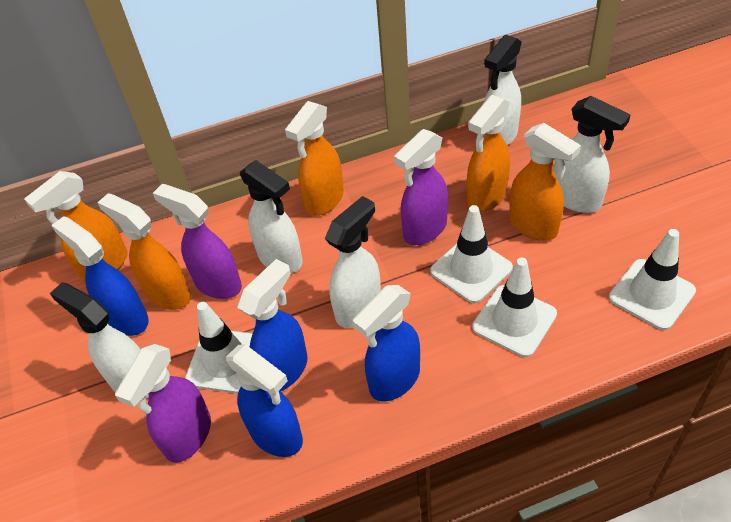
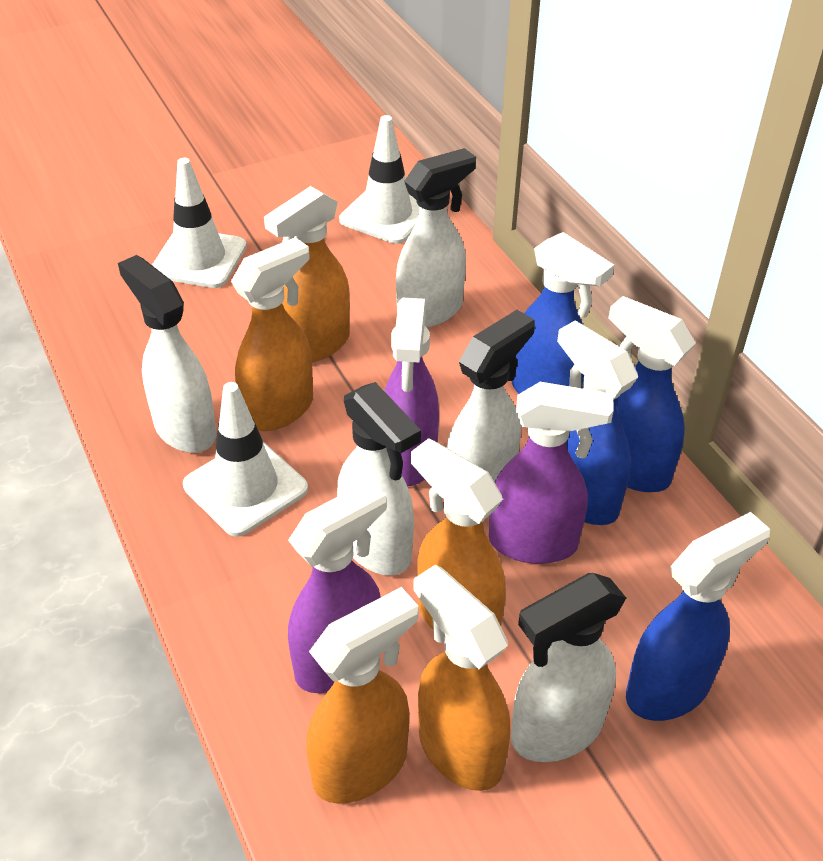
white traffic cone: 4 -> 3

